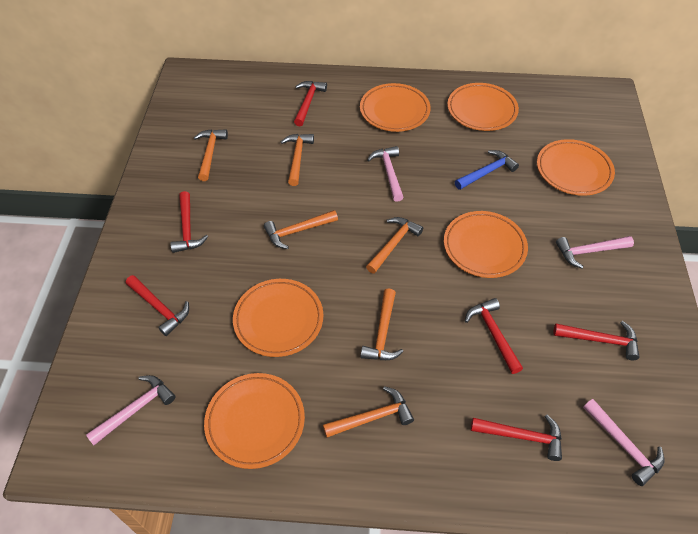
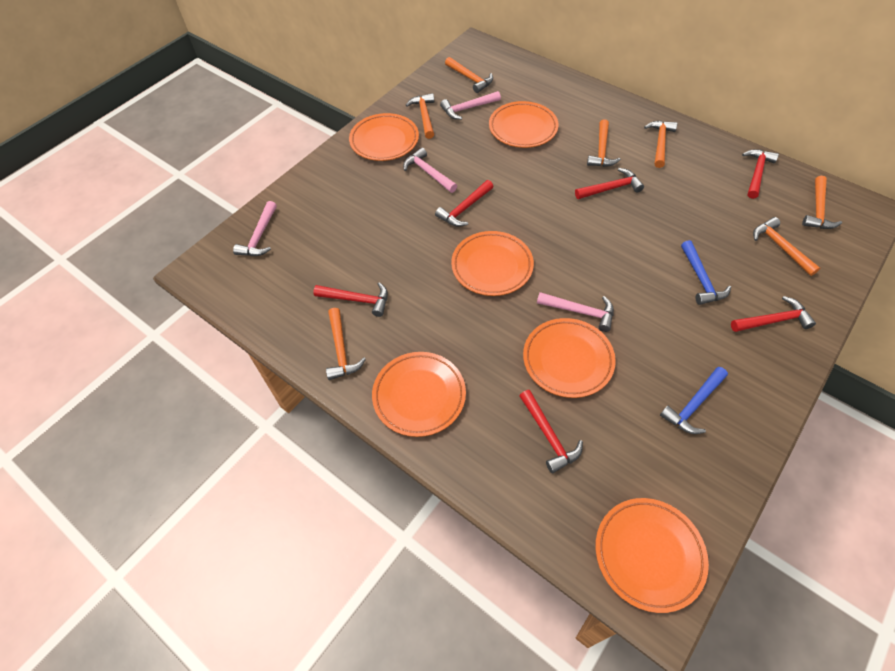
blue hammer: 1 -> 2
orange hammer: 6 -> 7

